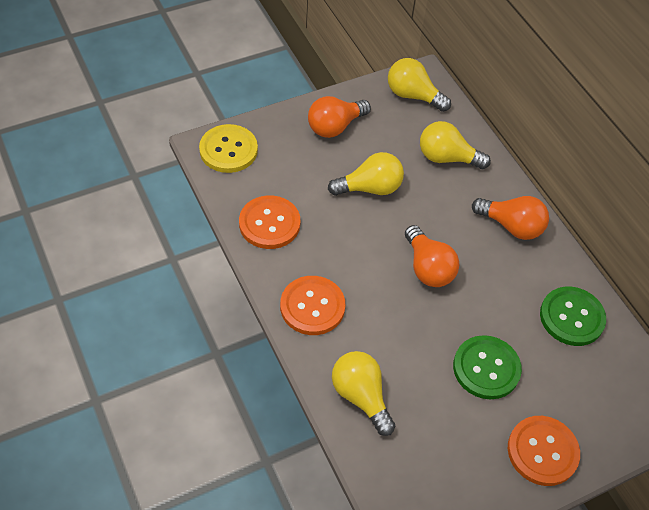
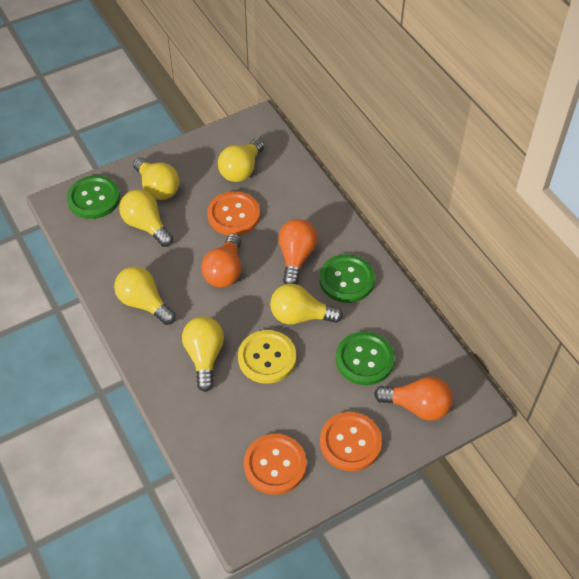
green button: 2 -> 3
yellow light bulb: 4 -> 6

